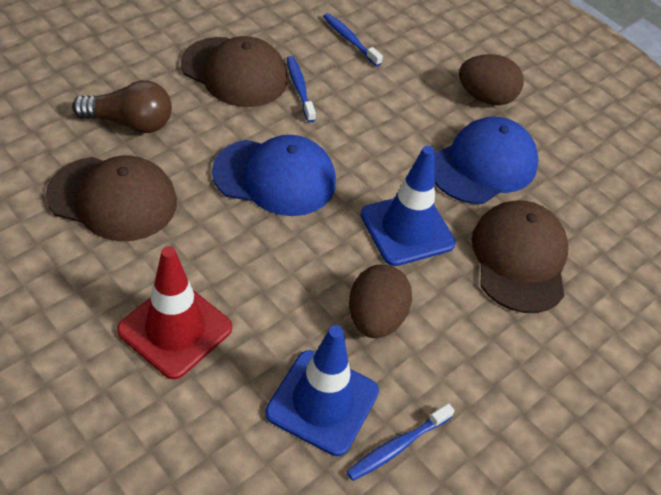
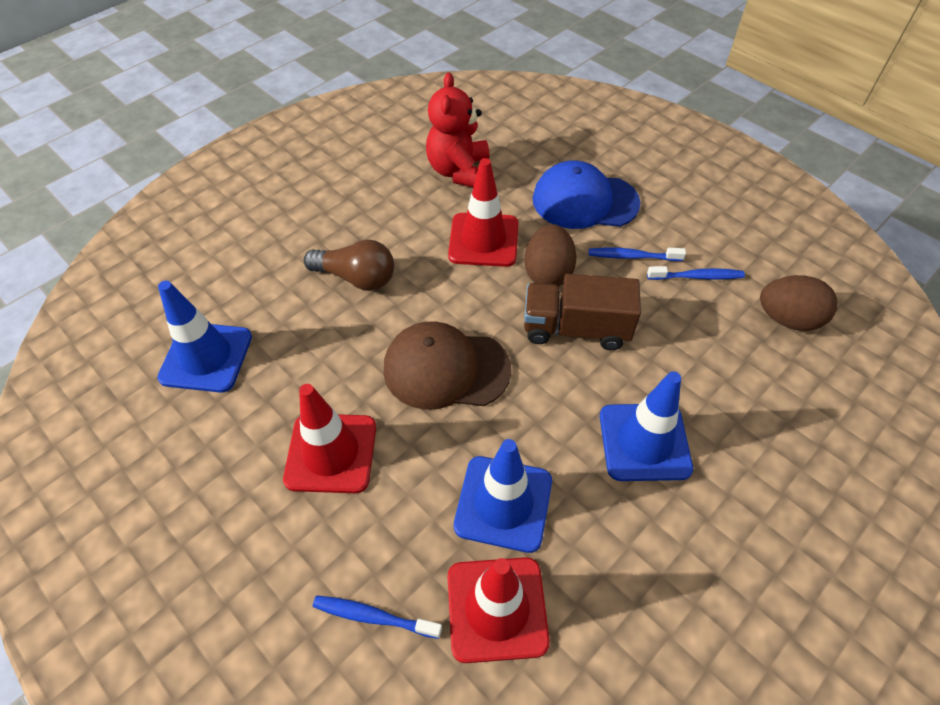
blue cap: 2 -> 1
blue traffic cone: 2 -> 3
brown cap: 3 -> 1
brown truck: 0 -> 1
red teddy bear: 0 -> 1
red traffic cone: 1 -> 3

